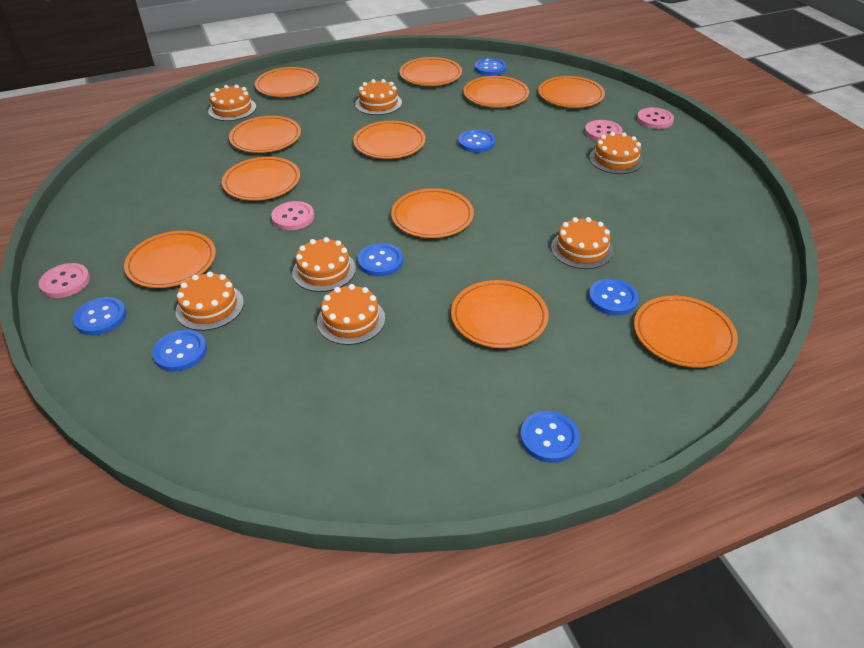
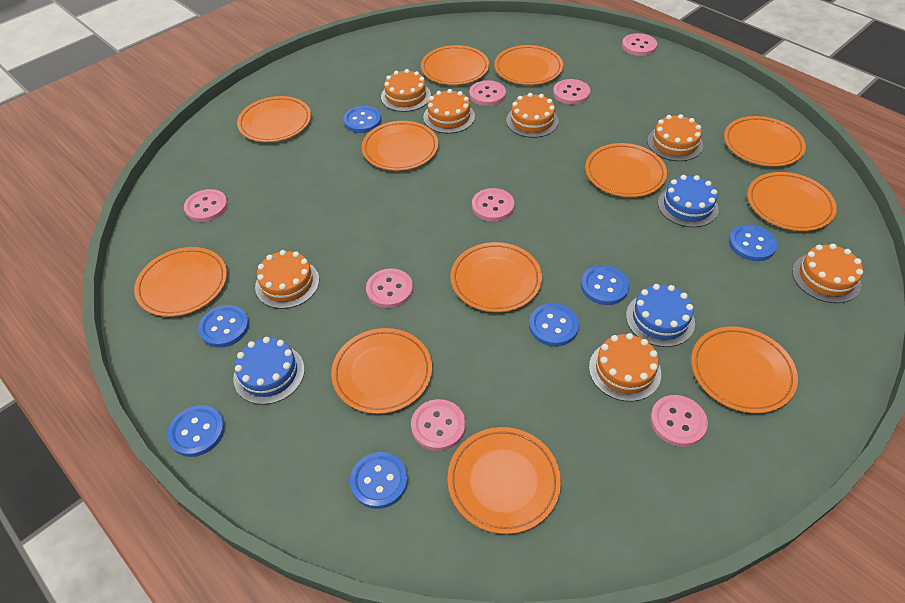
blue cake: 0 -> 3
orange plate: 11 -> 12
pink button: 4 -> 8

